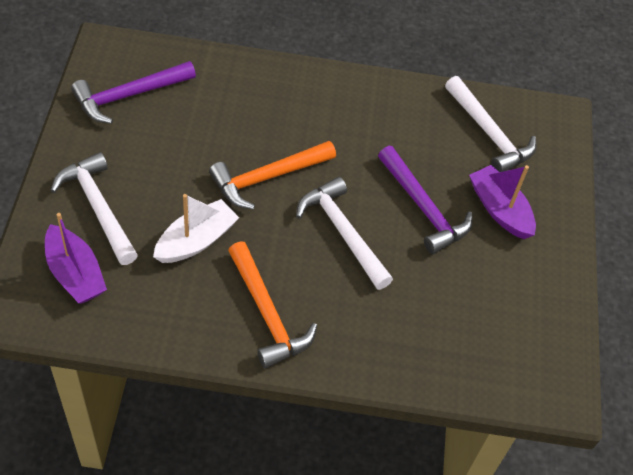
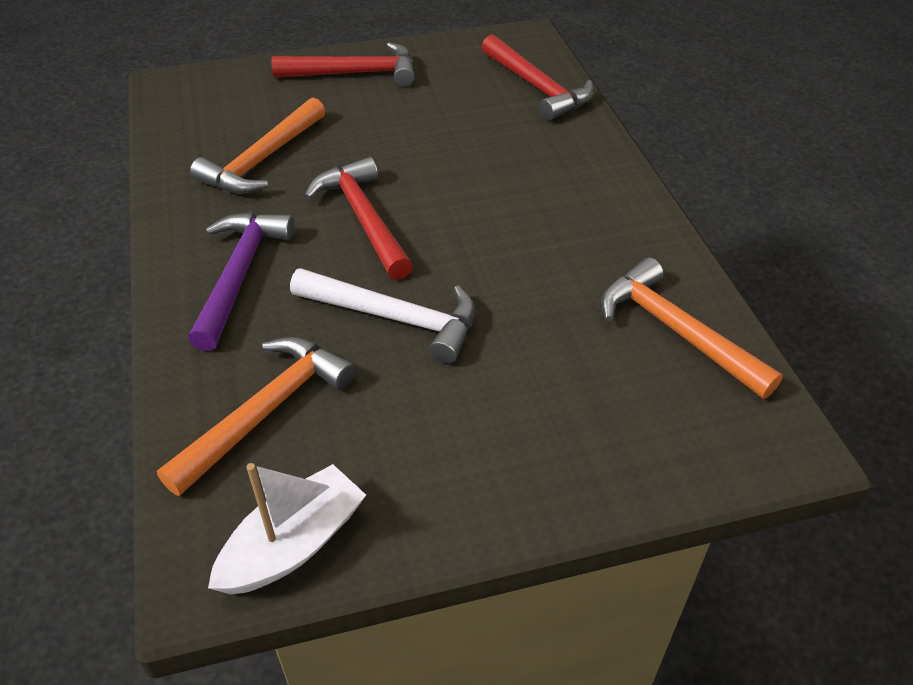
orange hammer: 2 -> 3
purple boat: 2 -> 0
purple hammer: 2 -> 1
red hammer: 0 -> 3
white hammer: 3 -> 1

